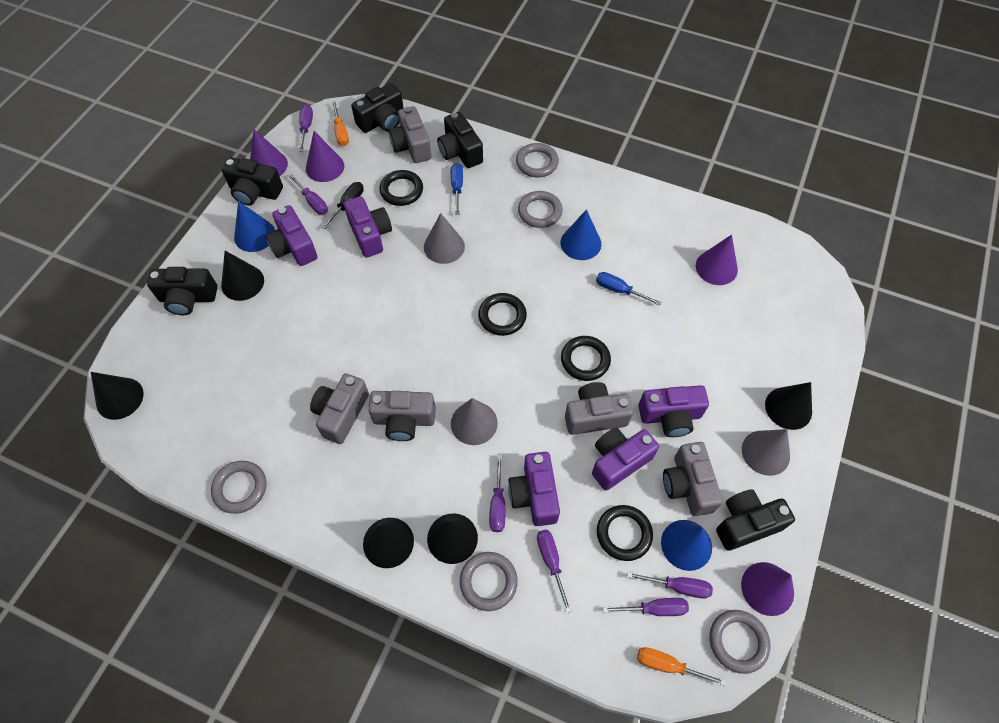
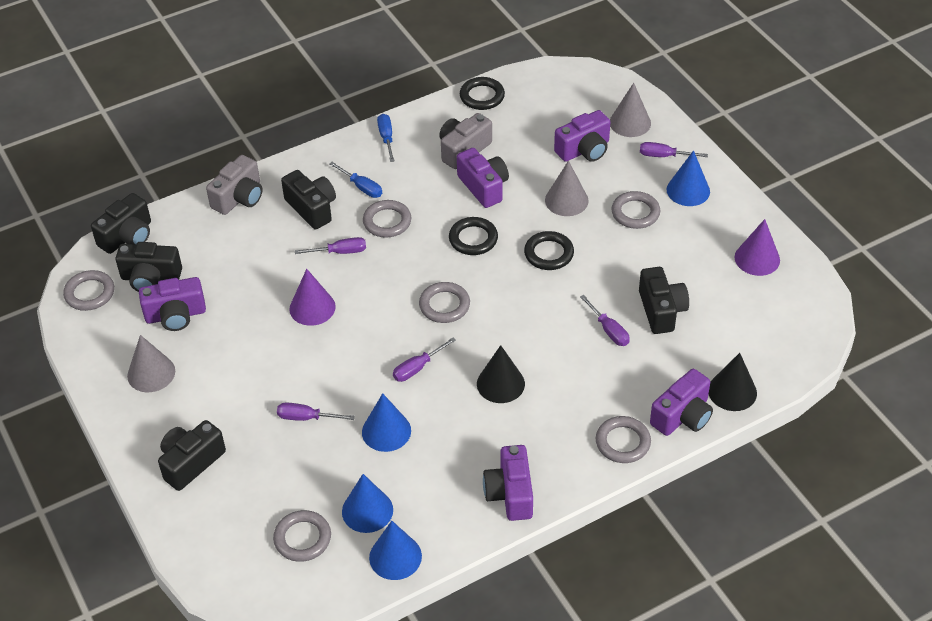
black cone: 5 -> 2
black ring: 4 -> 3
black screwdriver: 1 -> 0
blue cone: 3 -> 4
grey camera: 5 -> 2
grey ring: 5 -> 6
orange screwdriver: 2 -> 0
purple cone: 4 -> 2
purple screwdriver: 6 -> 5

